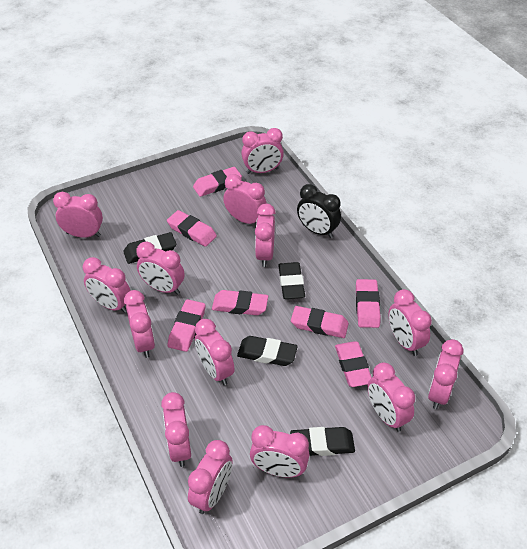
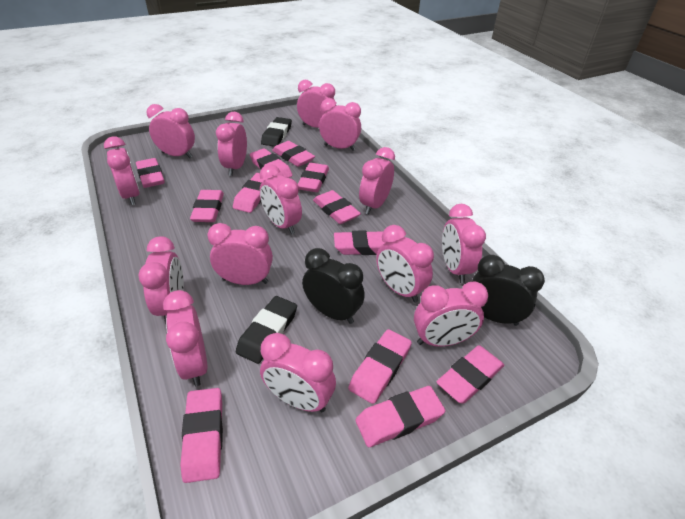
black clock: 1 -> 2
black eraser: 4 -> 2
pink eraser: 7 -> 12

